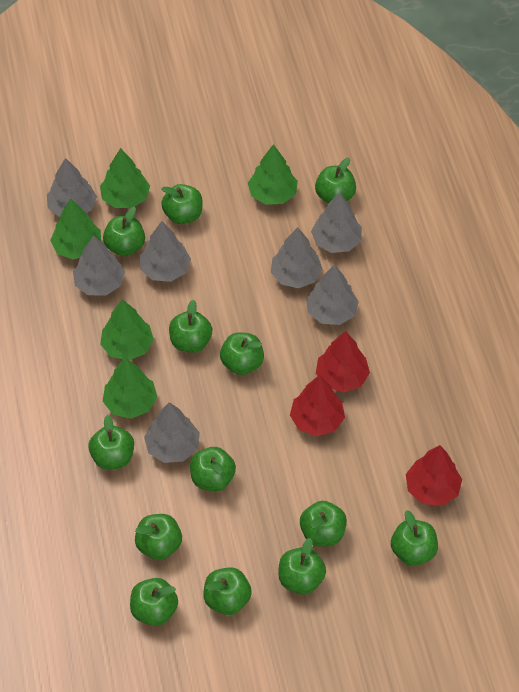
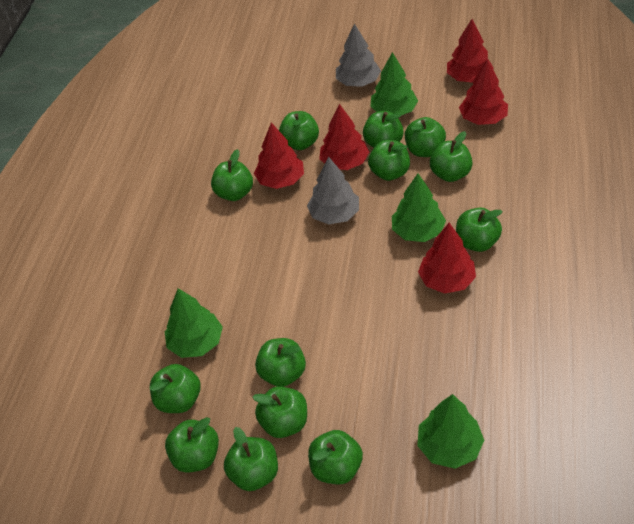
green tree: 5 -> 4
grey tree: 7 -> 2
red tree: 3 -> 5

